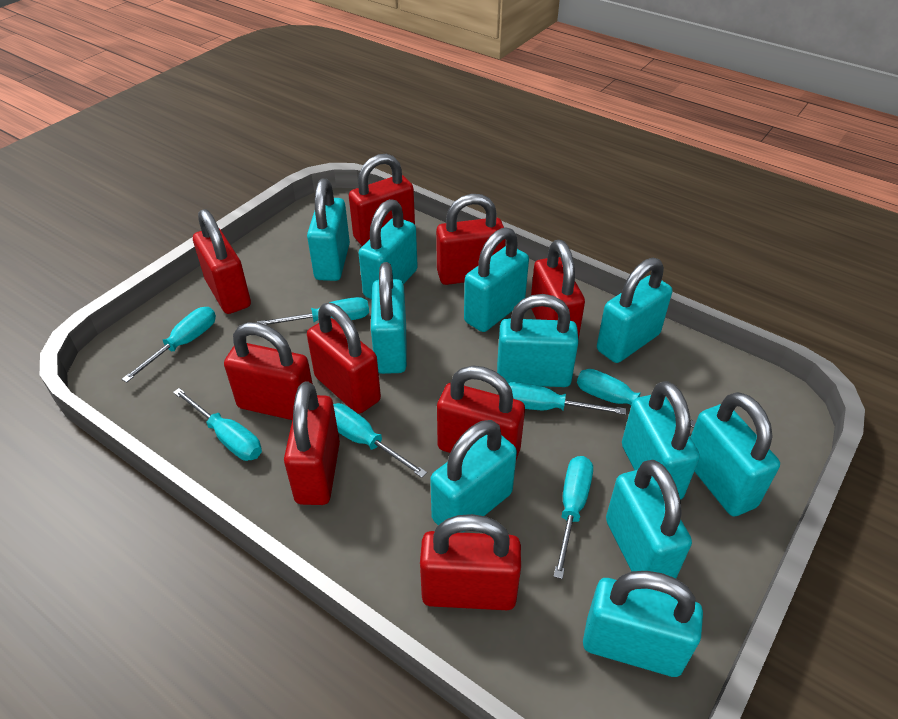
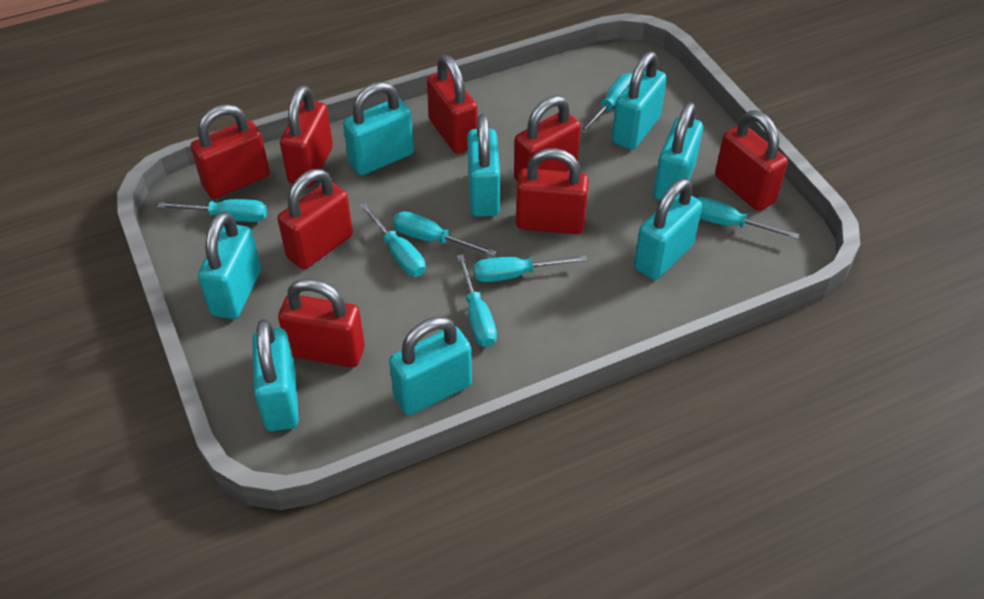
red padlock: 9 -> 8
turquoise padlock: 11 -> 8

